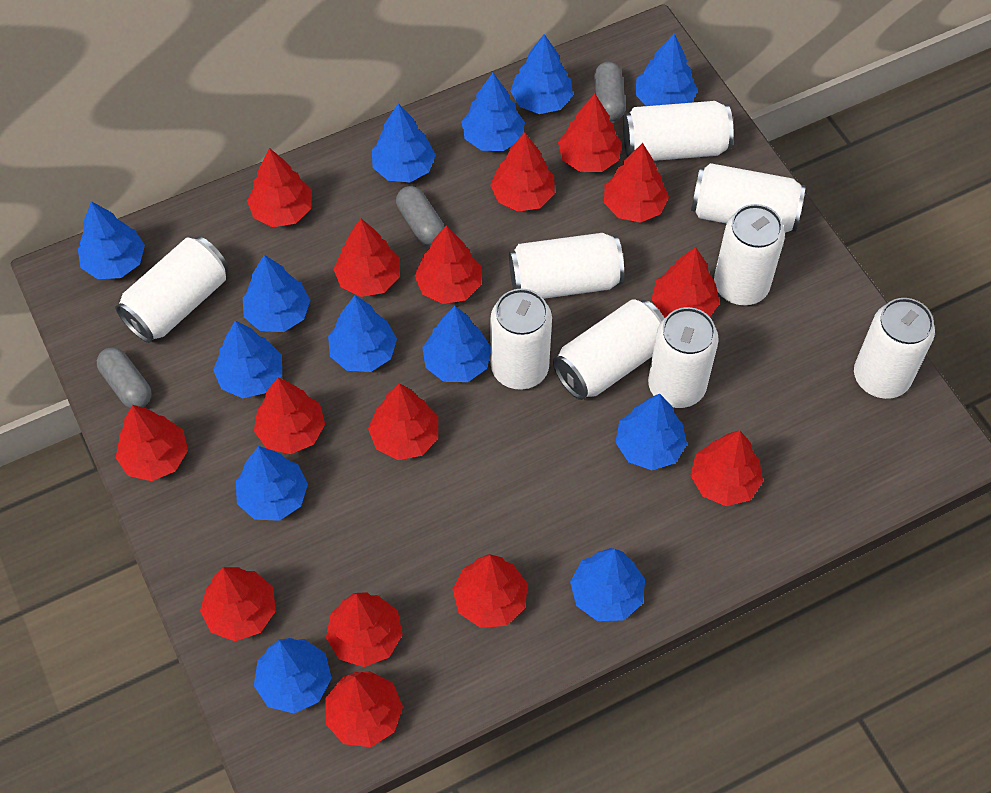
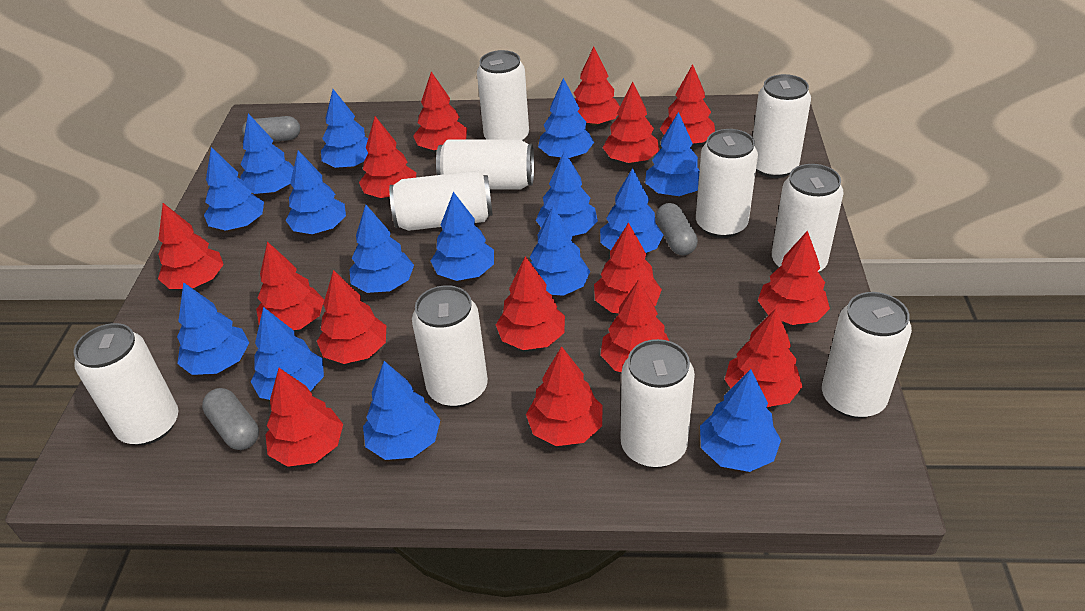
blue tree: 13 -> 15
white can: 9 -> 10

